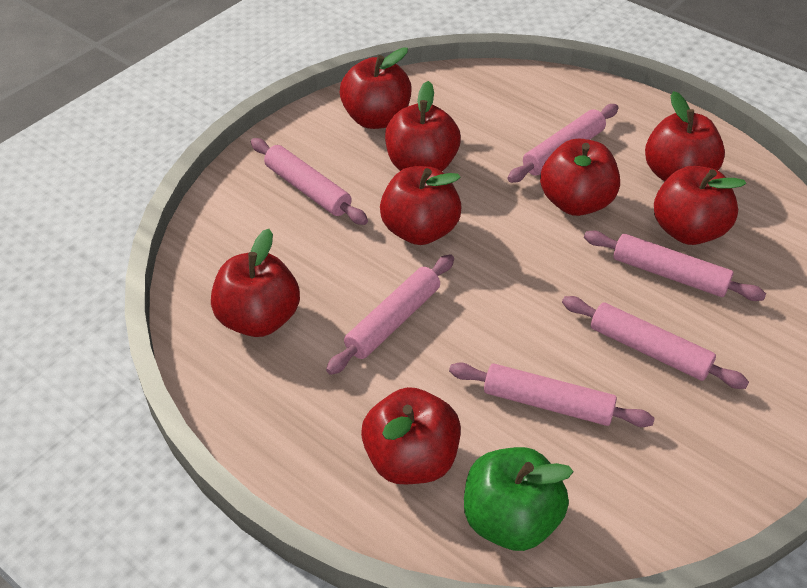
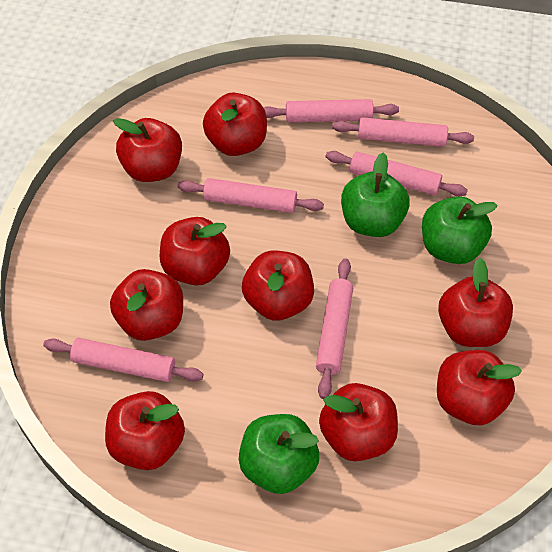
green apple: 1 -> 3
red apple: 8 -> 9

